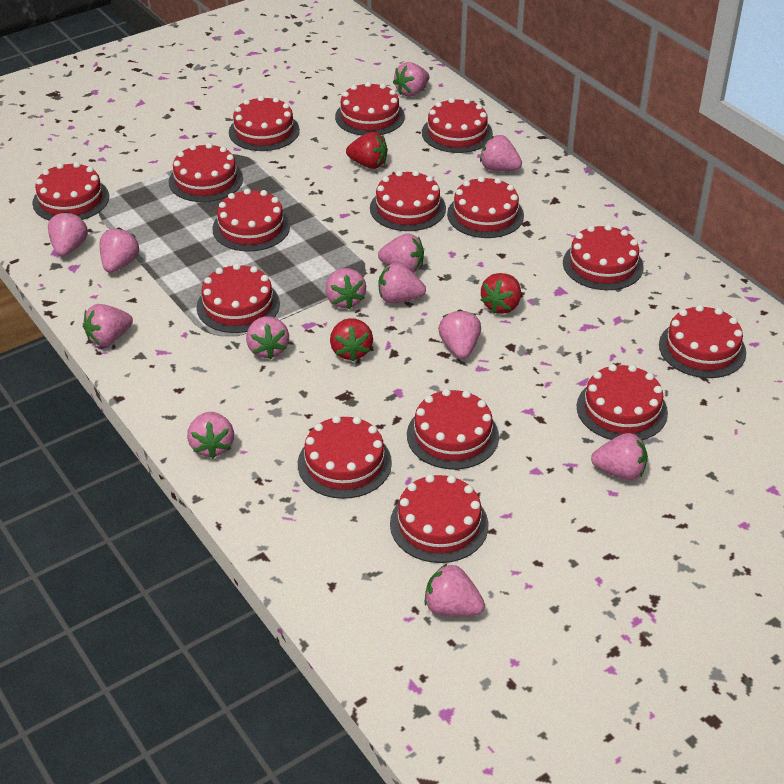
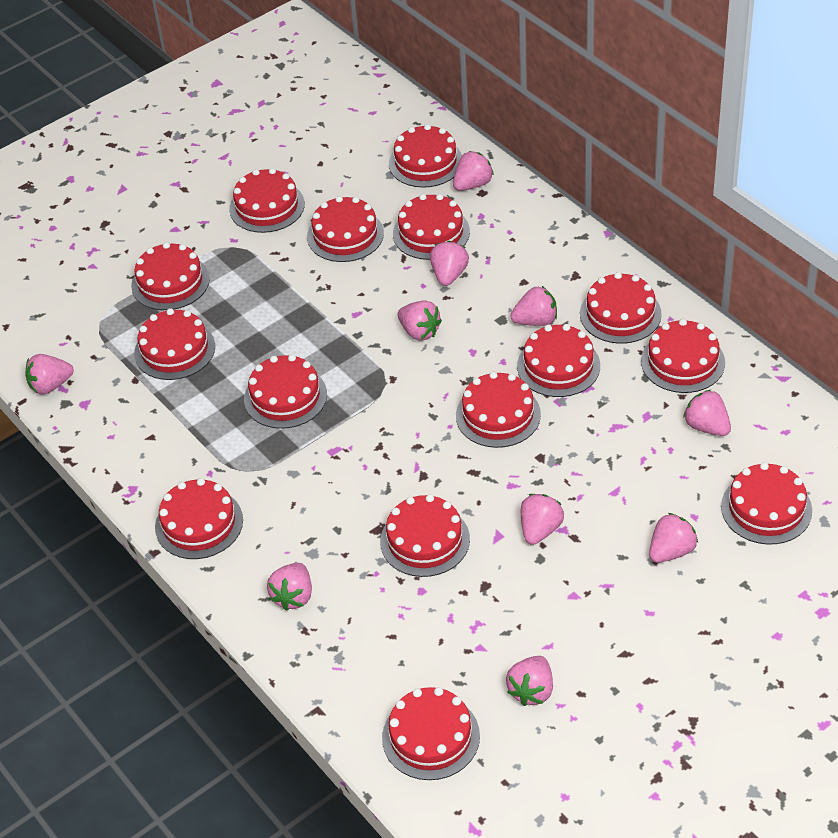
pink strawberry: 13 -> 10
red strawberry: 3 -> 0

